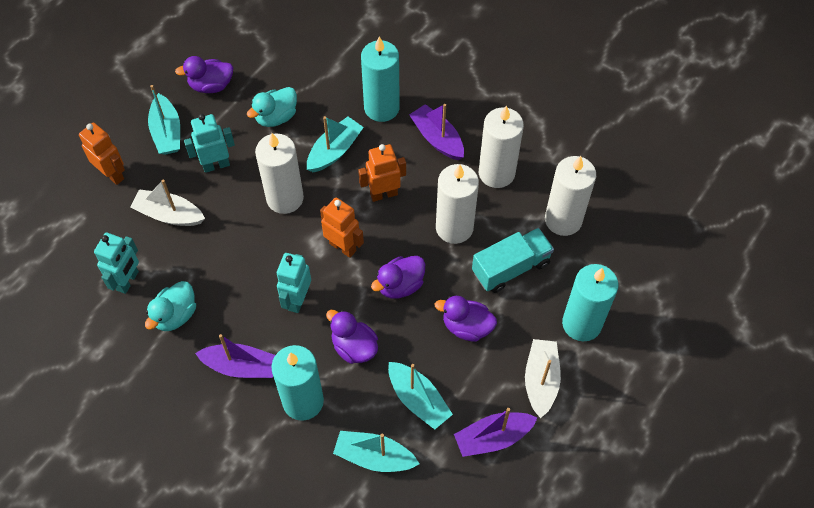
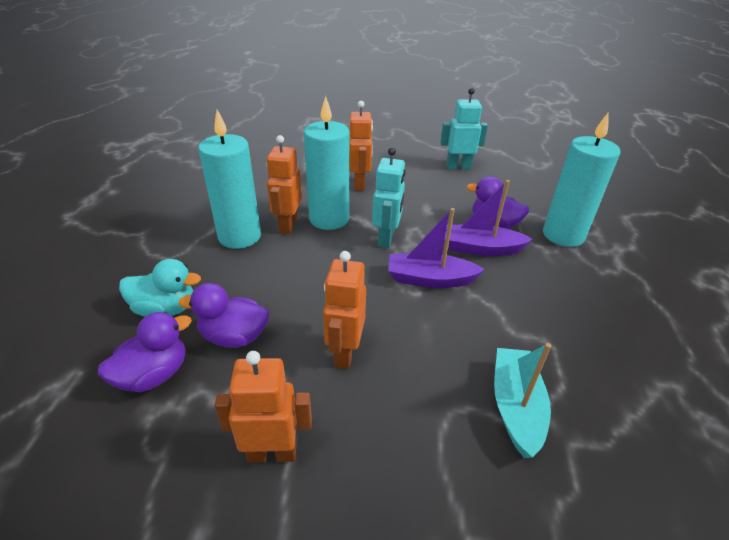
orange robot: 3 -> 4
purple boat: 3 -> 2
purple duck: 4 -> 3
turquoise boat: 4 -> 1
turquoise duck: 2 -> 1
turquoise robot: 3 -> 2
turquoise truck: 1 -> 0
white boat: 2 -> 0
white candle: 4 -> 0

